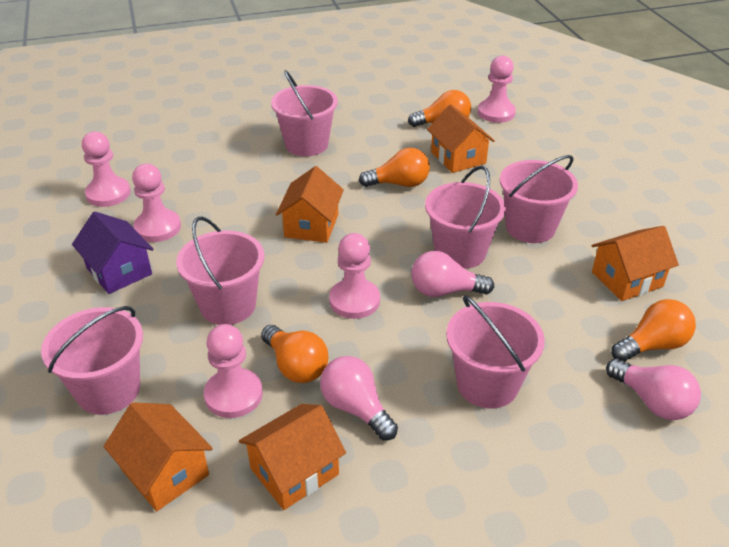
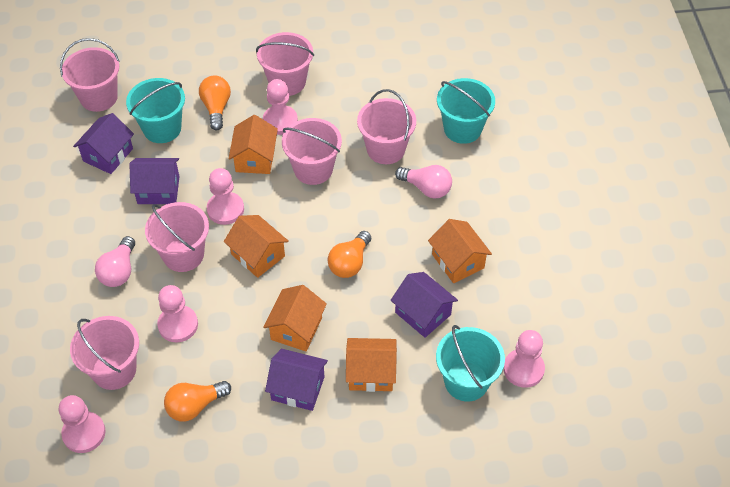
orange light bulb: 4 -> 3
pink light bulb: 3 -> 2
purple house: 1 -> 4
turquoise bucket: 0 -> 3

